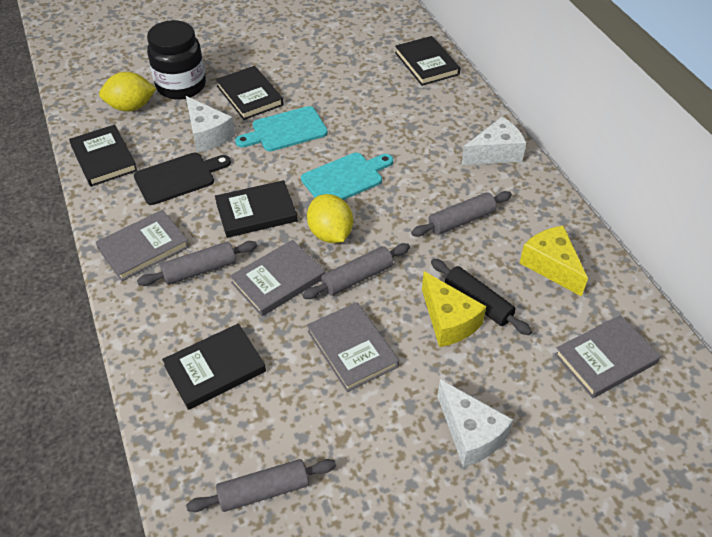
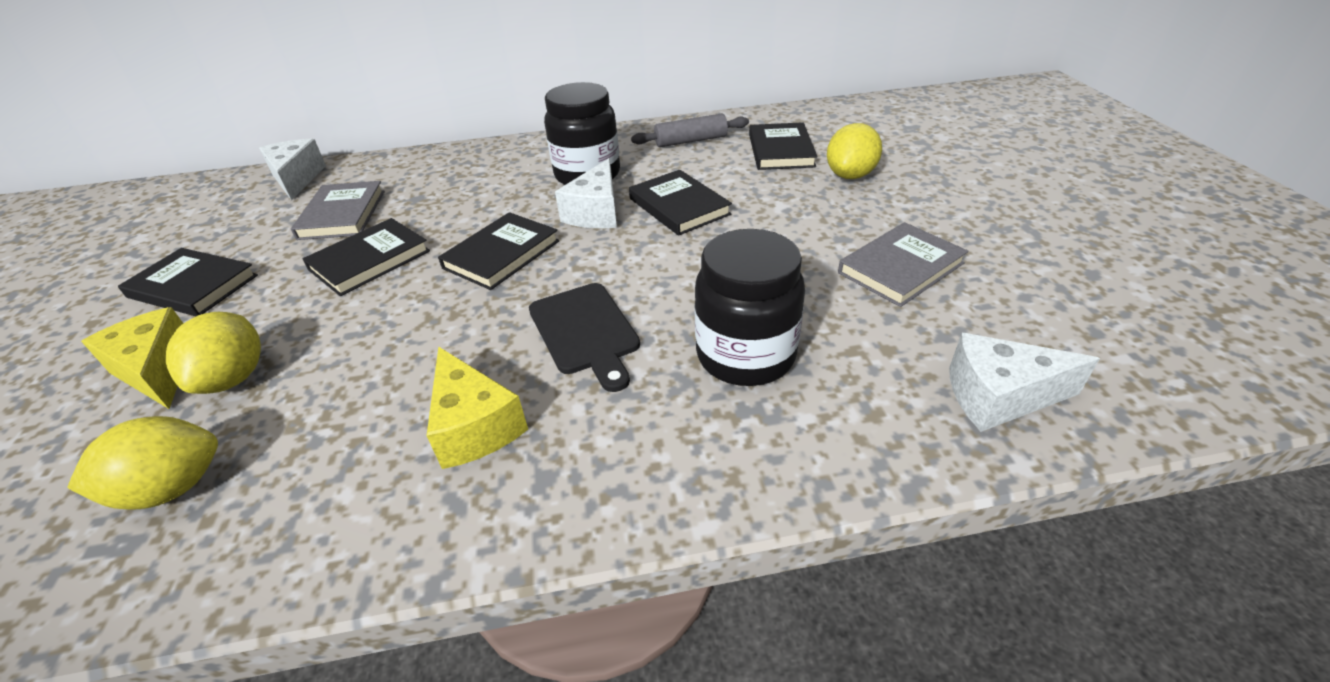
black jar: 1 -> 2
black rolling pin: 1 -> 0
grey book: 4 -> 2
grey rolling pin: 4 -> 1
turquoise cutting board: 2 -> 0
yellow lemon: 2 -> 3

